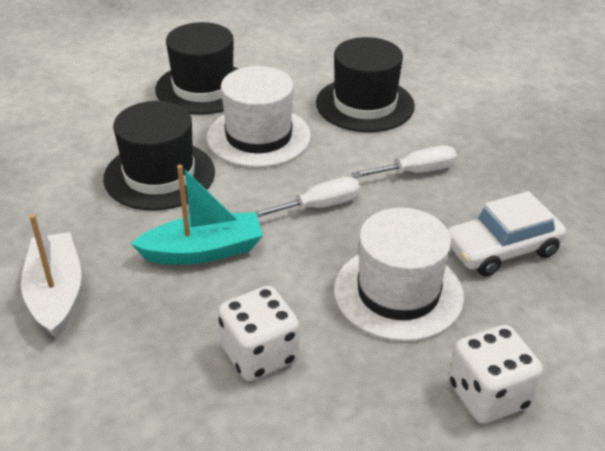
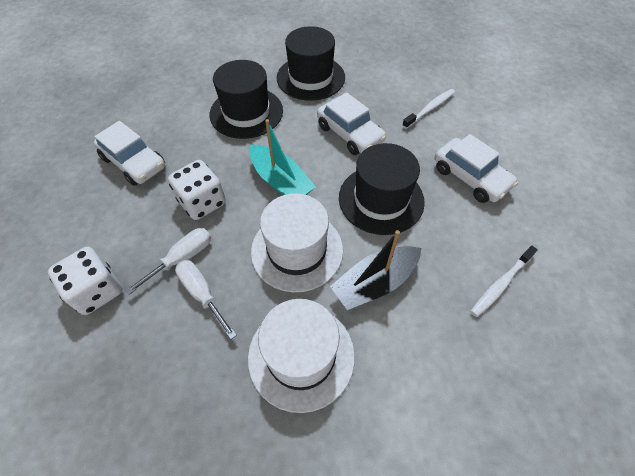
black boat: 0 -> 1
white boat: 1 -> 0
white car: 1 -> 3
white toothbrush: 0 -> 2

